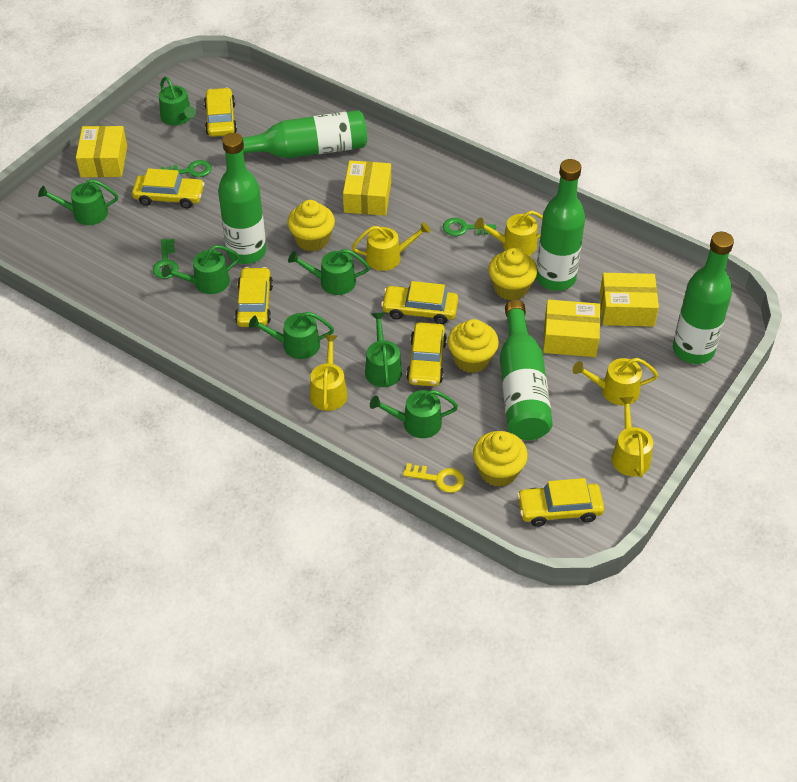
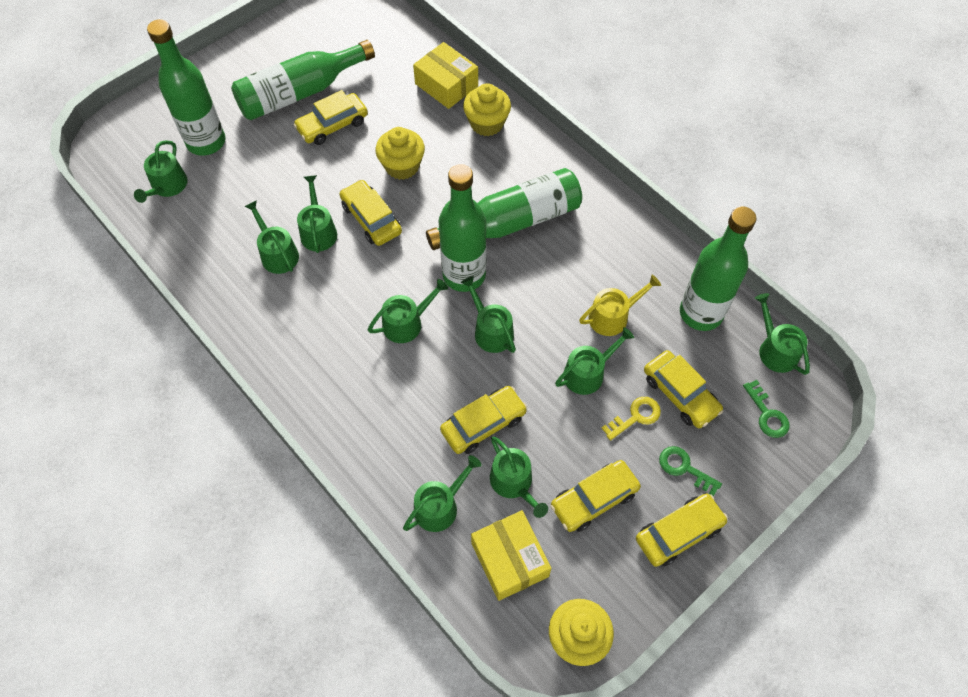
green key: 3 -> 2
green watering can: 7 -> 9
yellow box: 4 -> 2
yellow cupcake: 4 -> 3
yellow watering can: 5 -> 1

